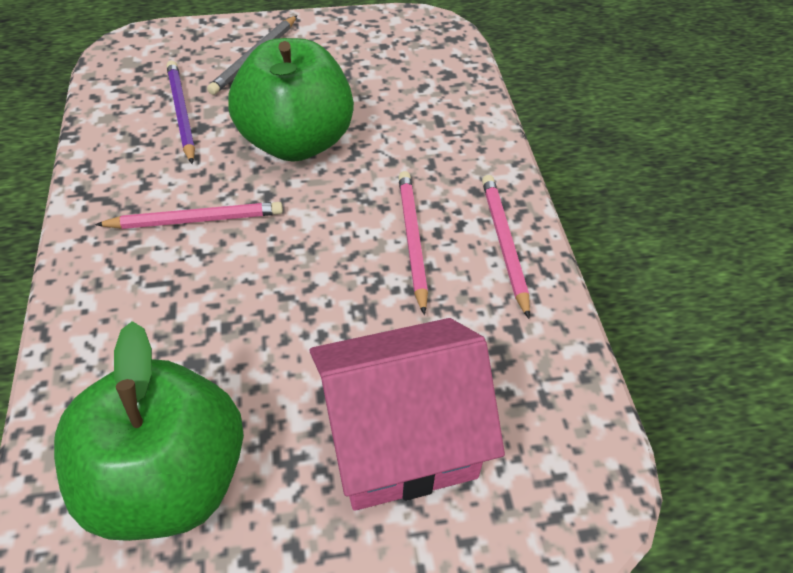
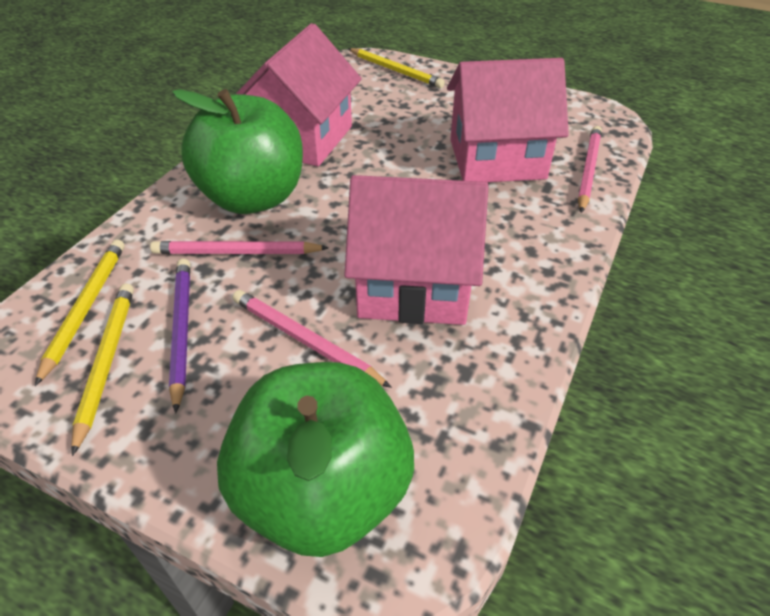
grey pencil: 1 -> 0
pink house: 1 -> 3
yellow pencil: 0 -> 3

